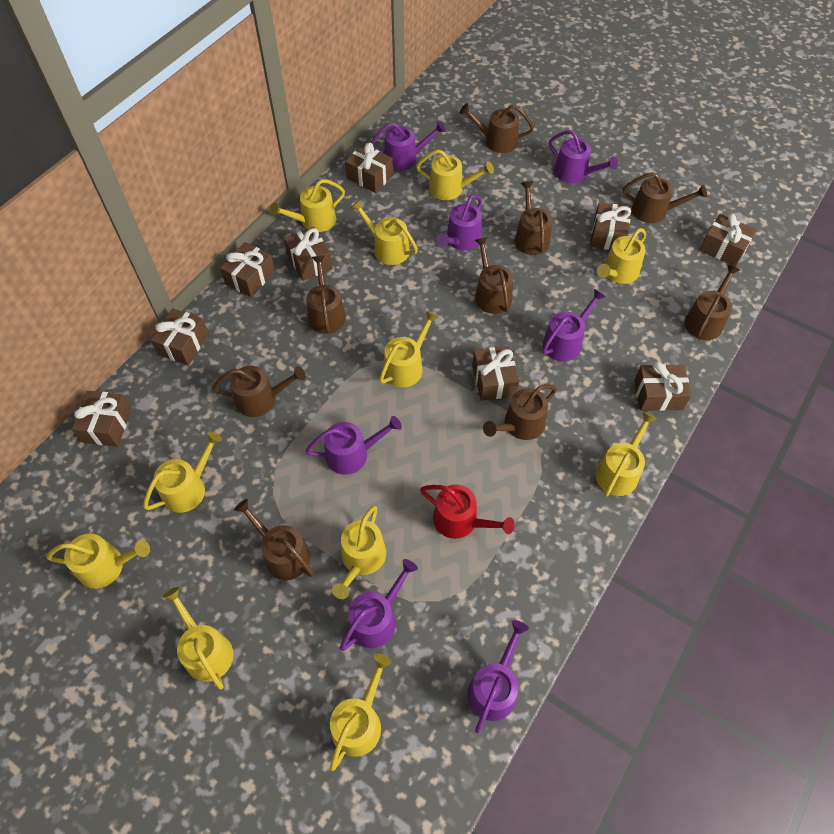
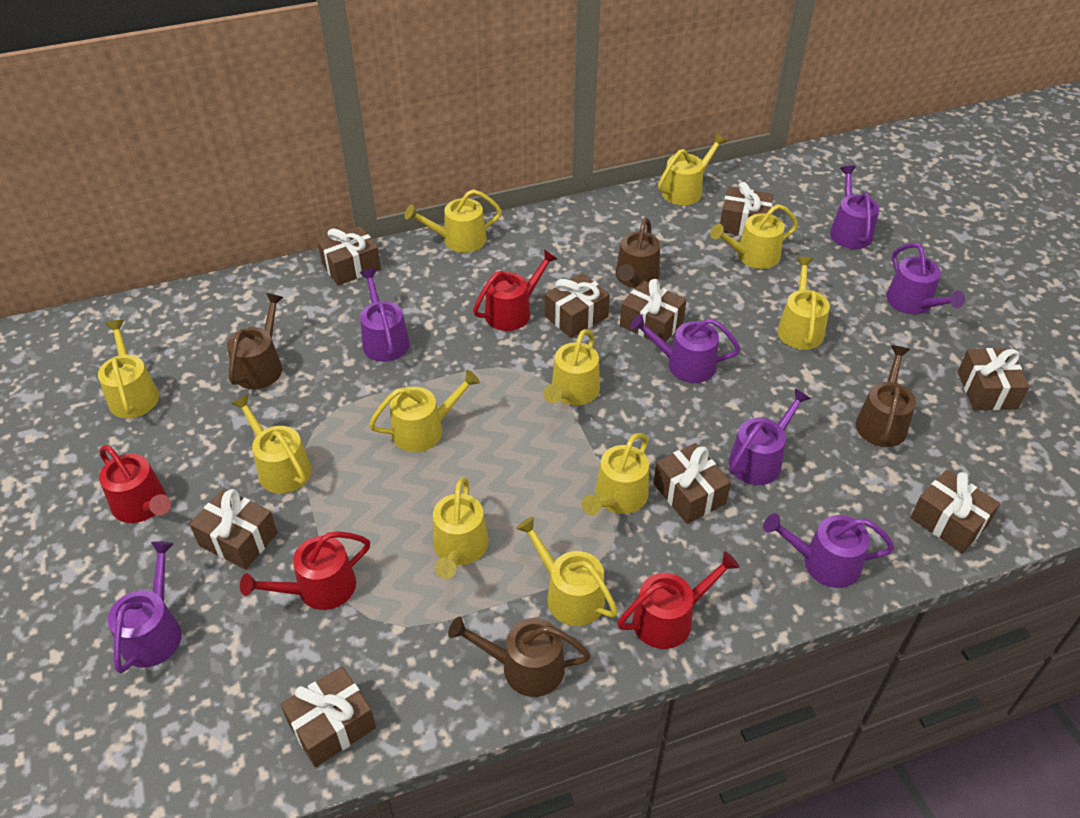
brown watering can: 9 -> 4
red watering can: 1 -> 4

